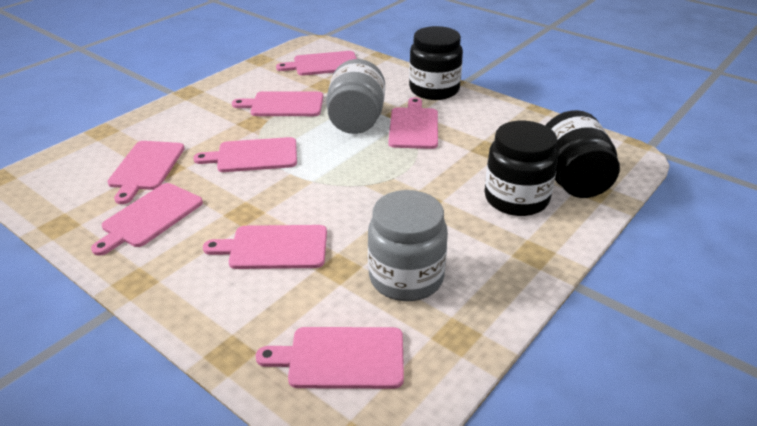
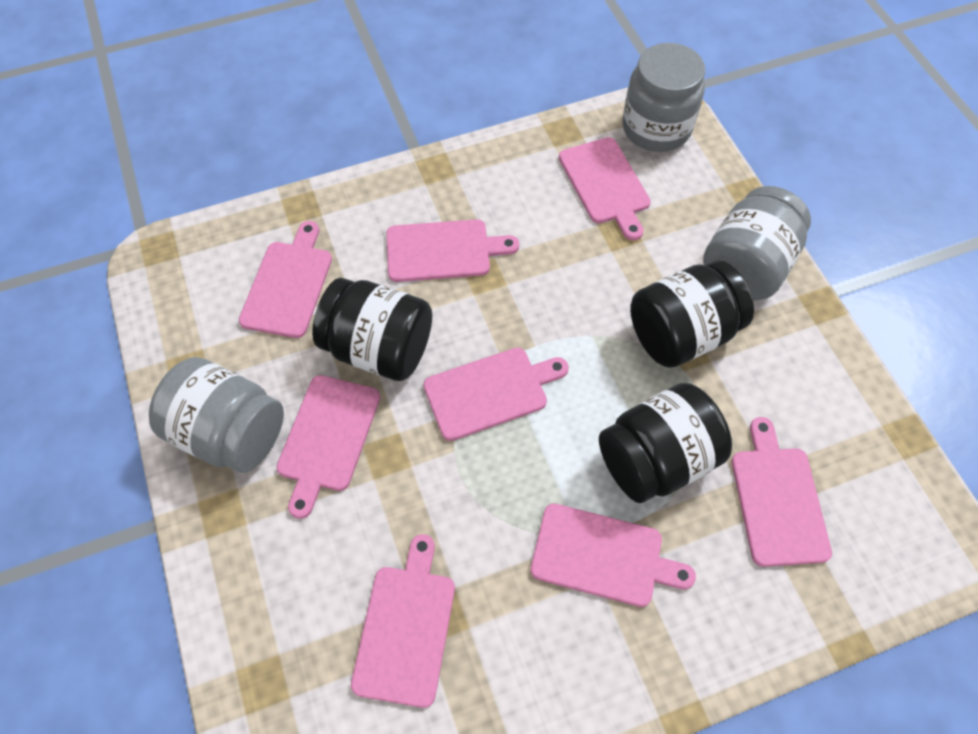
grey jar: 2 -> 3

